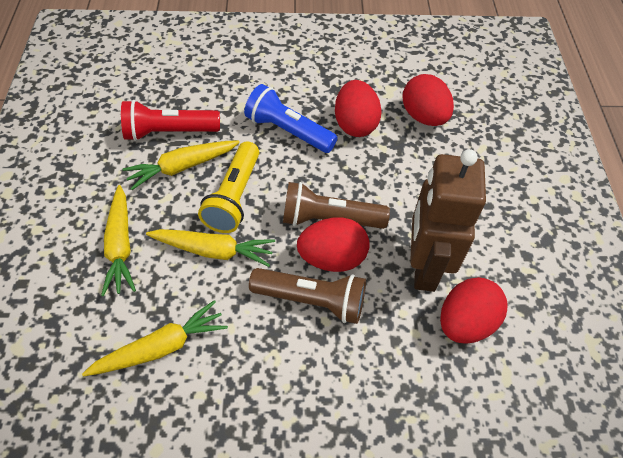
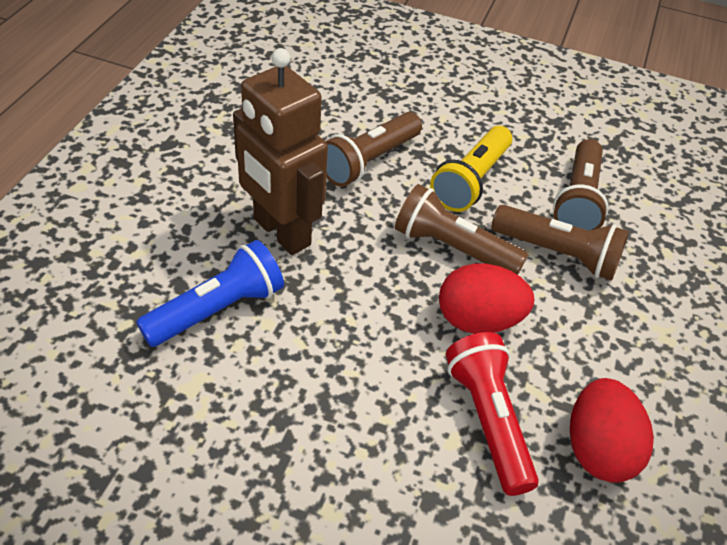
brown flashlight: 2 -> 4
red egg: 4 -> 2
yellow carrot: 4 -> 0

